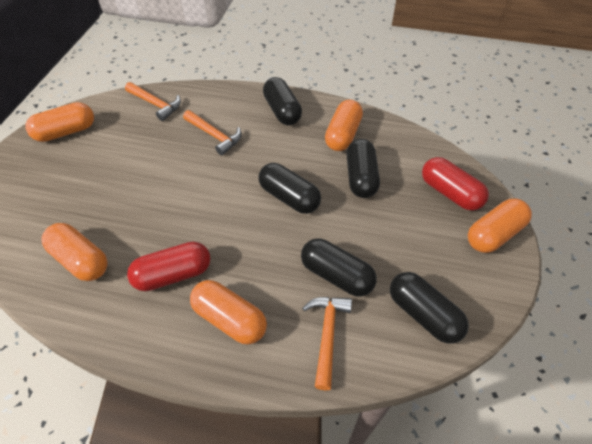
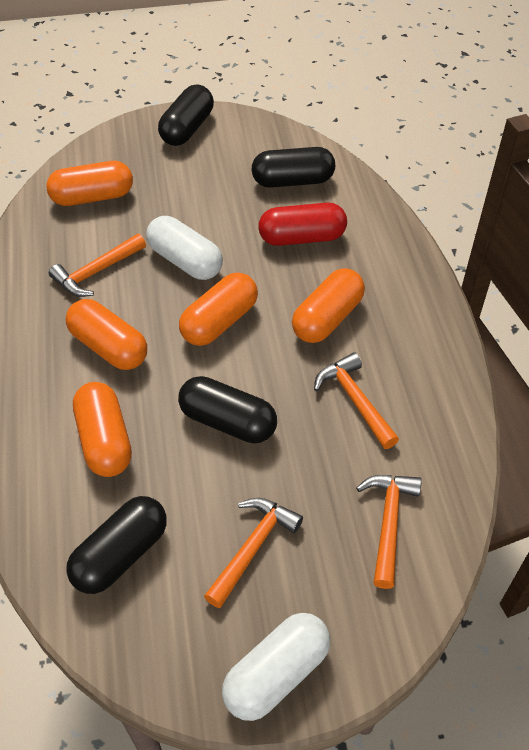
black capsule: 5 -> 4
orange hammer: 3 -> 4
red capsule: 2 -> 1
white capsule: 0 -> 2

